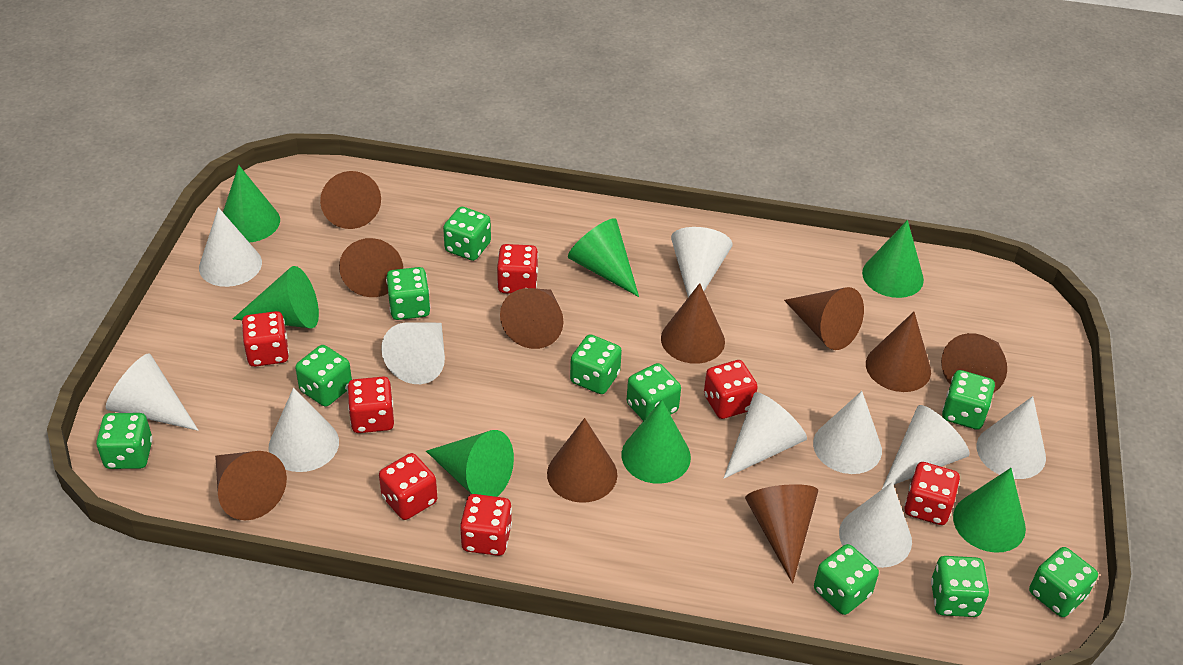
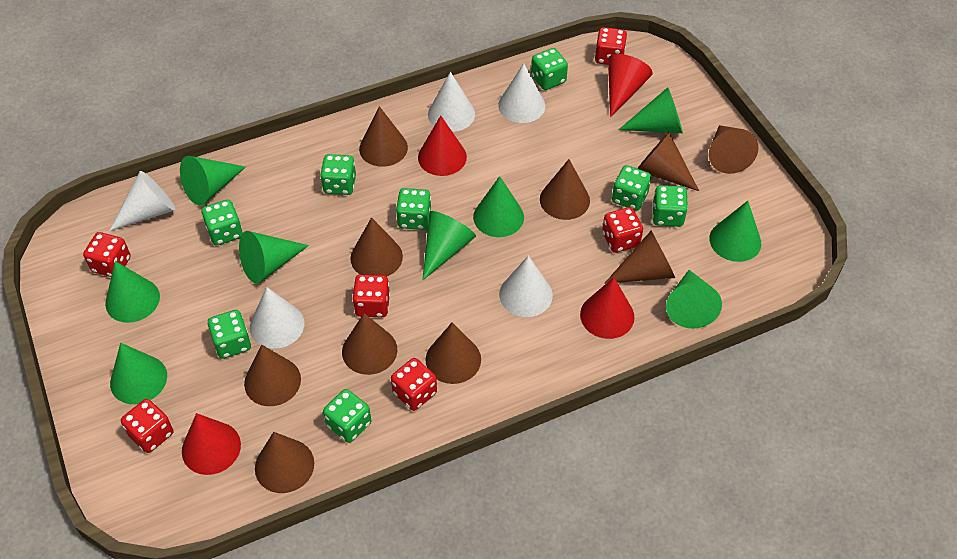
green cone: 7 -> 9
green dice: 10 -> 8
red cone: 0 -> 4
red dice: 7 -> 6
white cone: 10 -> 5

